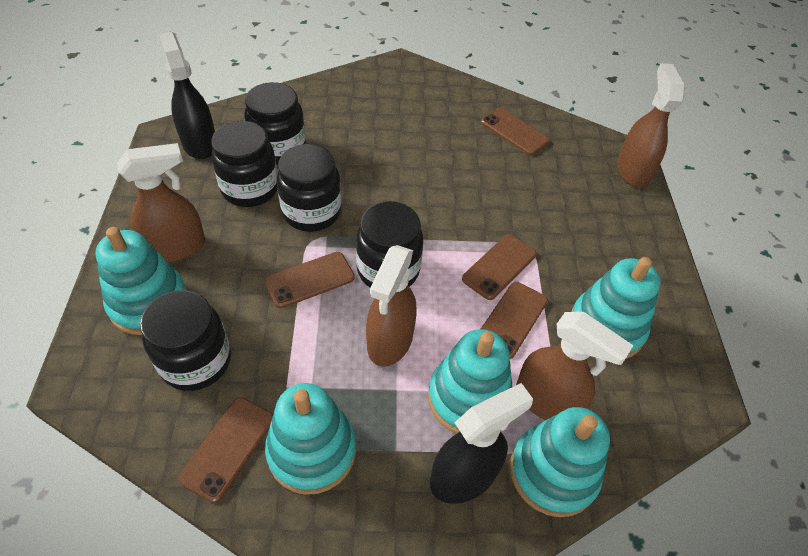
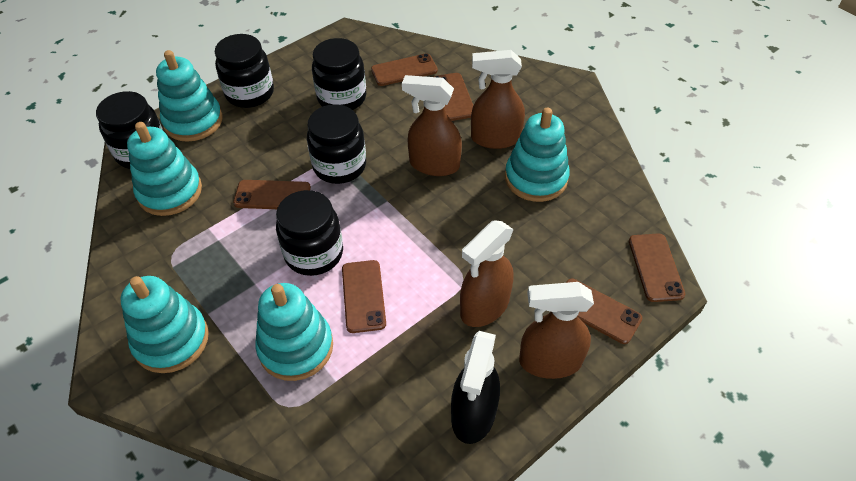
black spray bottle: 2 -> 1
brown phone: 5 -> 6

